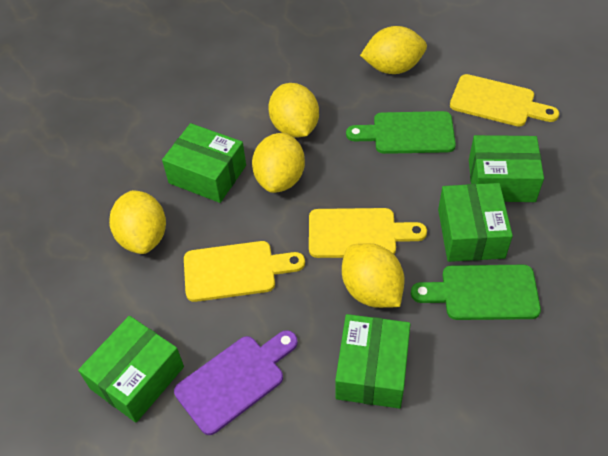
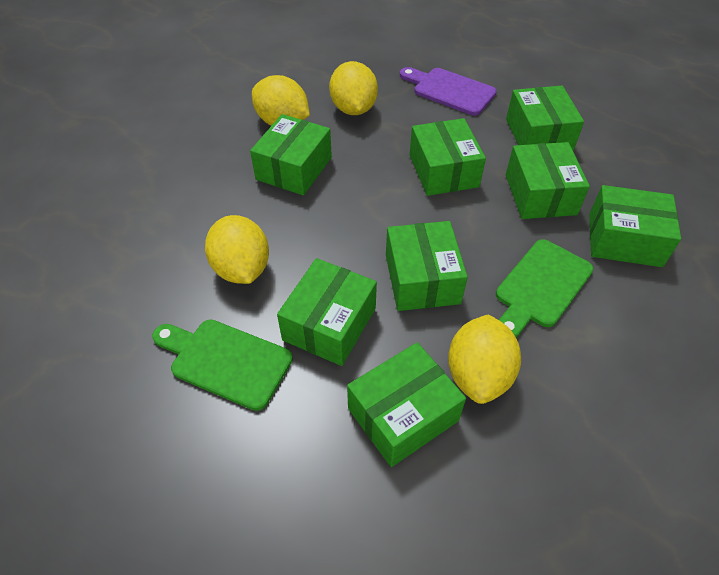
green box: 5 -> 8
yellow cutting board: 3 -> 0
yellow lemon: 5 -> 4

